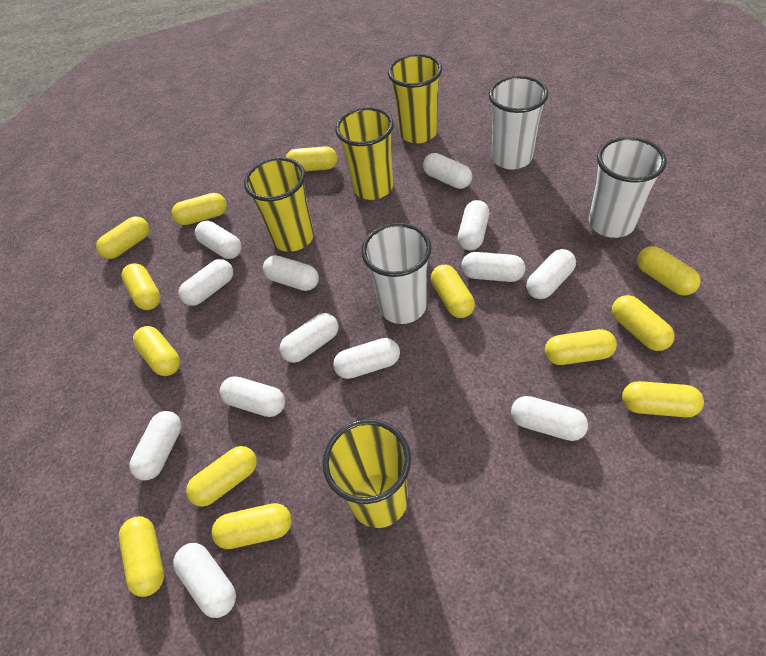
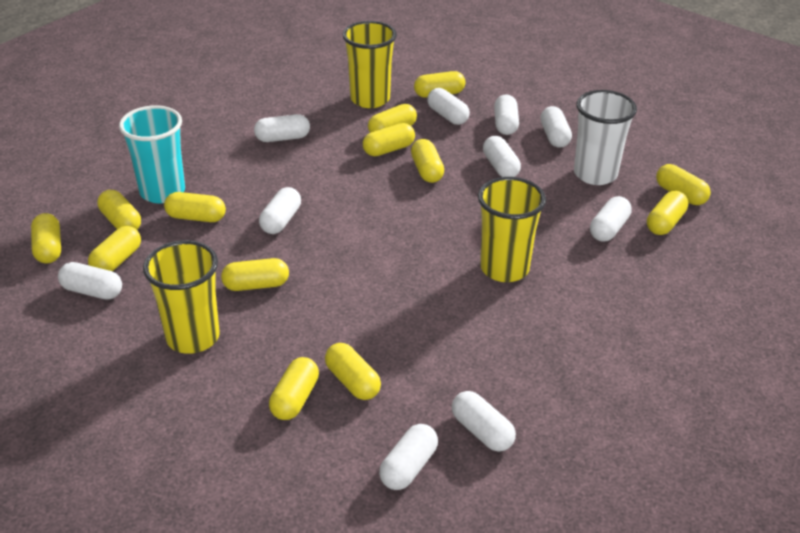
turquoise cup: 0 -> 1
white capsule: 13 -> 10
white cup: 3 -> 1
yellow cup: 4 -> 3

